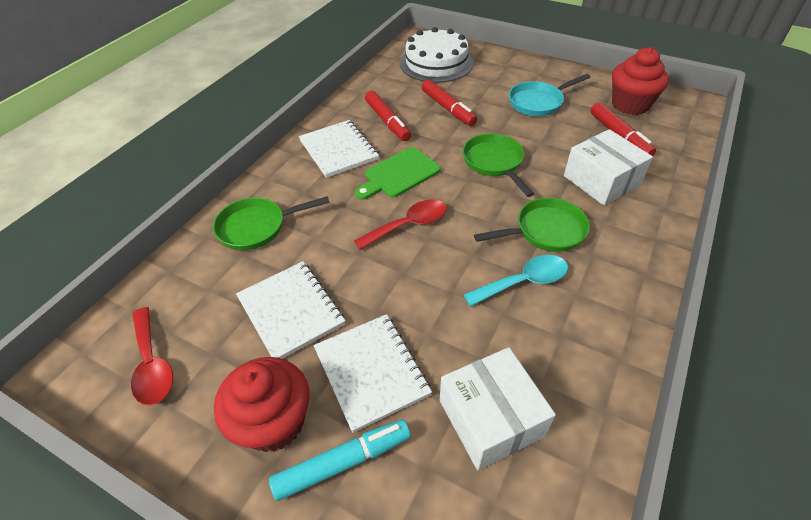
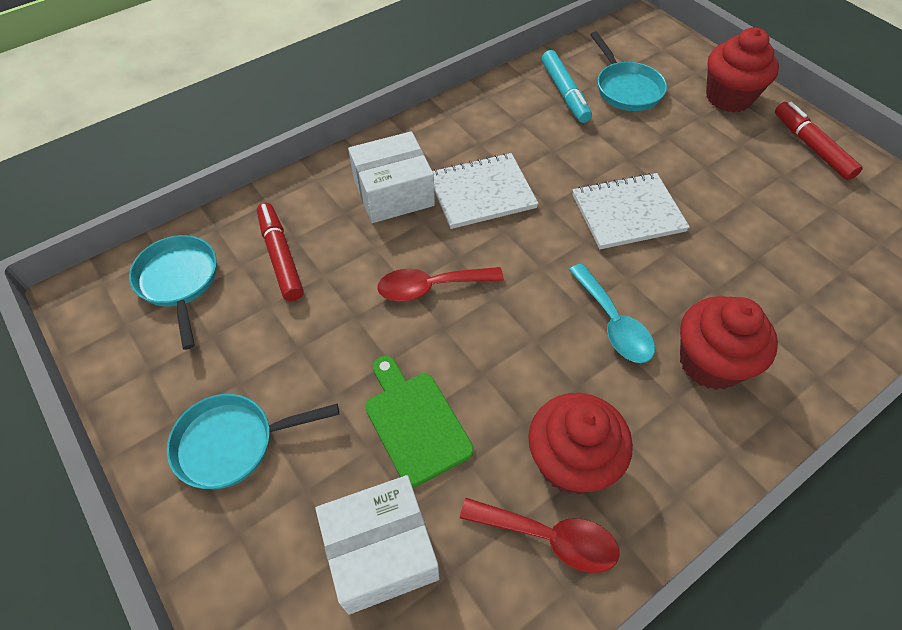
green pan: 3 -> 0
red cupcake: 2 -> 3
red marker: 3 -> 2
turquoise pan: 1 -> 3
white cake: 1 -> 0
white notebook: 3 -> 2

